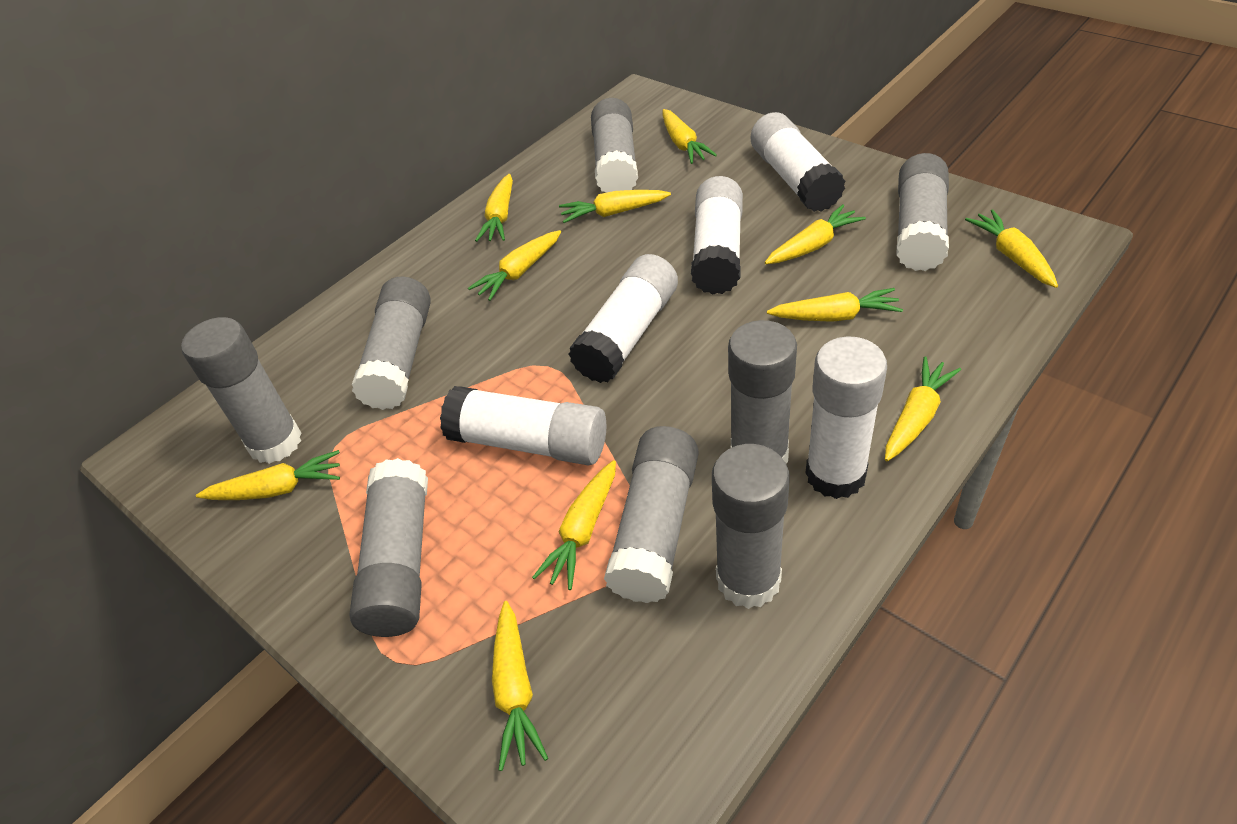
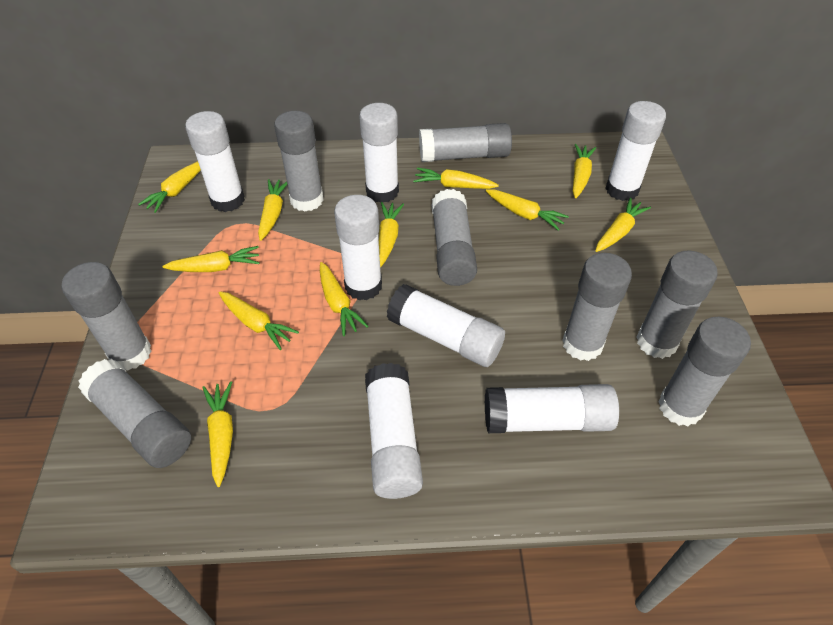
white glue stick: 5 -> 7

